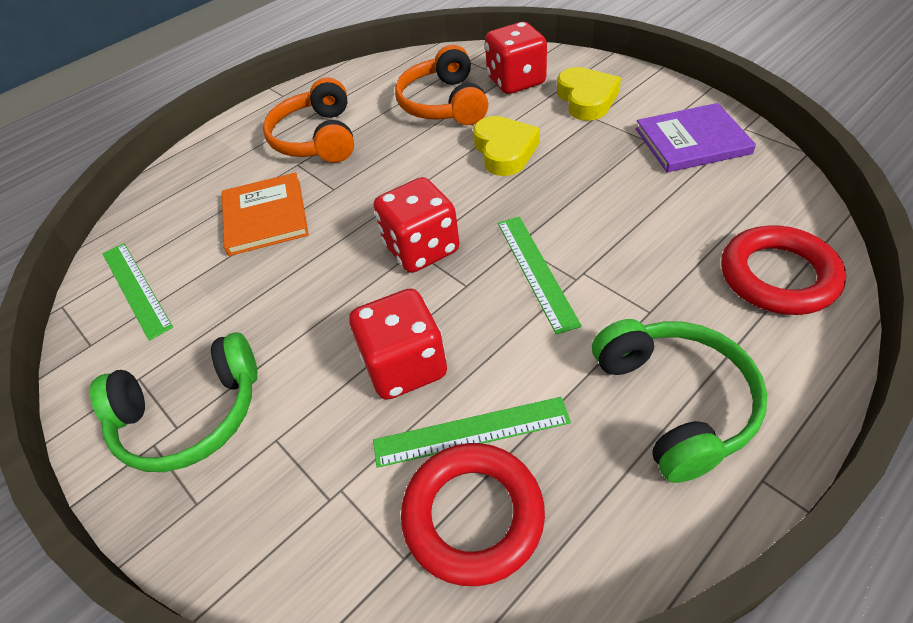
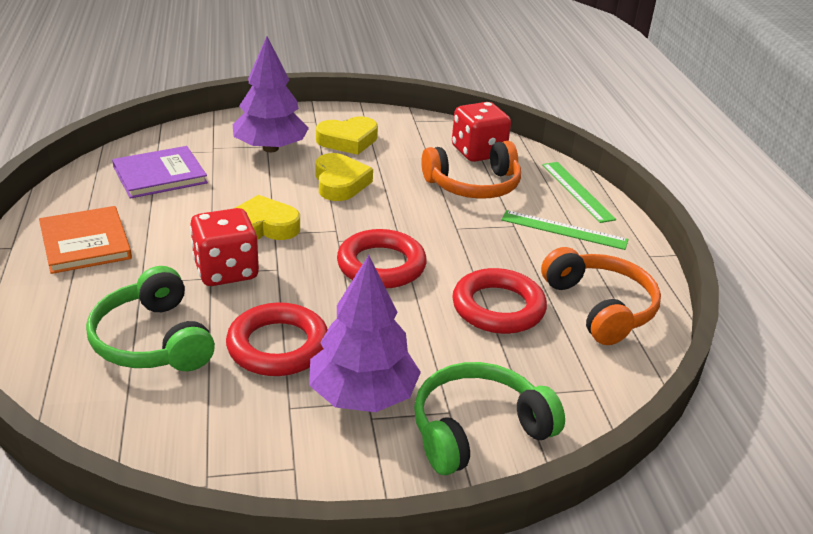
green ruler: 3 -> 2
purple tree: 0 -> 2
red dice: 3 -> 2
red ring: 2 -> 3
yellow heart: 2 -> 3

